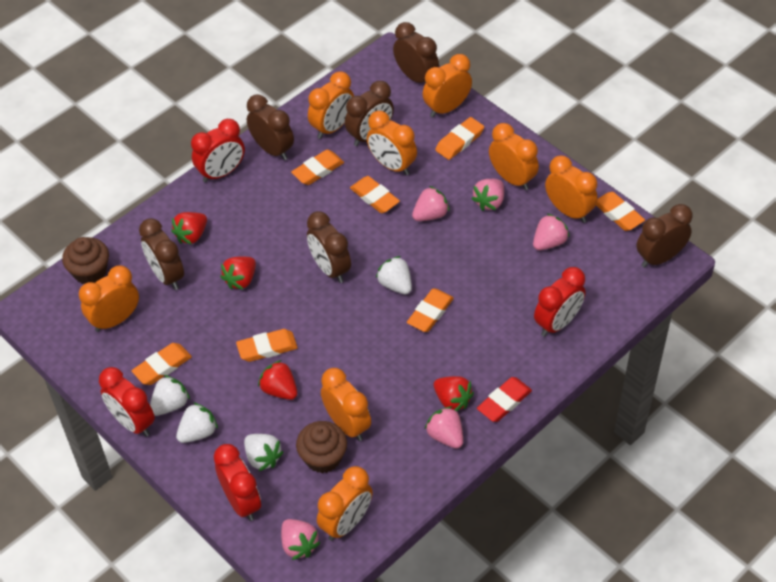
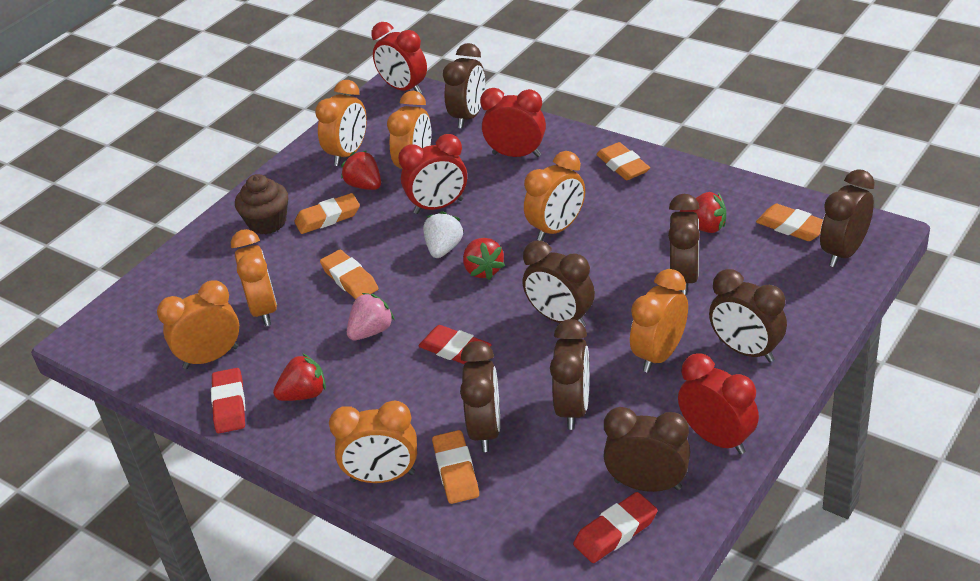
brown clock: 6 -> 8
brown cupcake: 2 -> 1
orange clock: 8 -> 7
orange eraser: 7 -> 5
pink strawberry: 5 -> 1
red eraser: 1 -> 3
white strawberry: 4 -> 1

